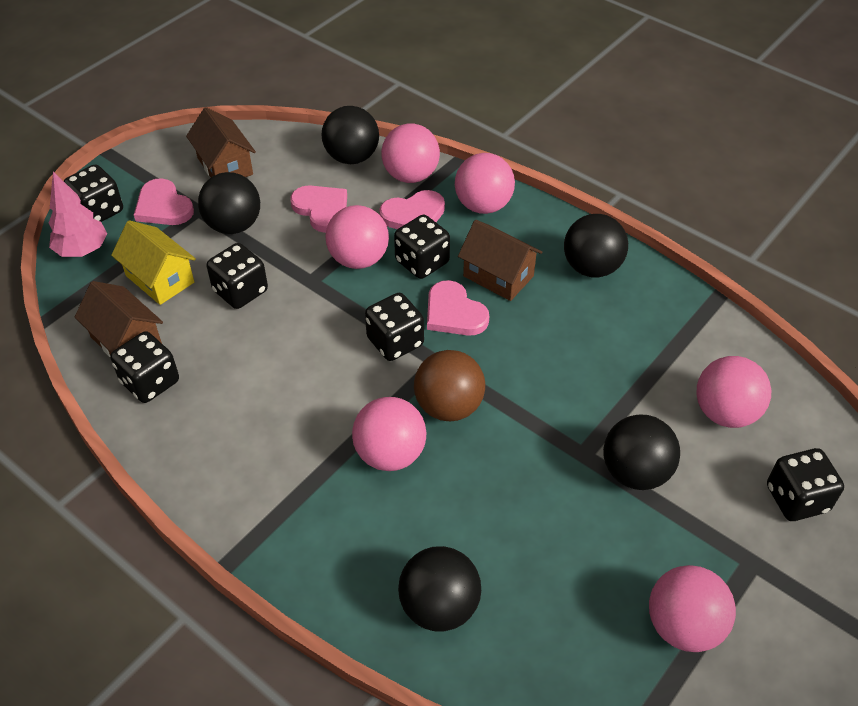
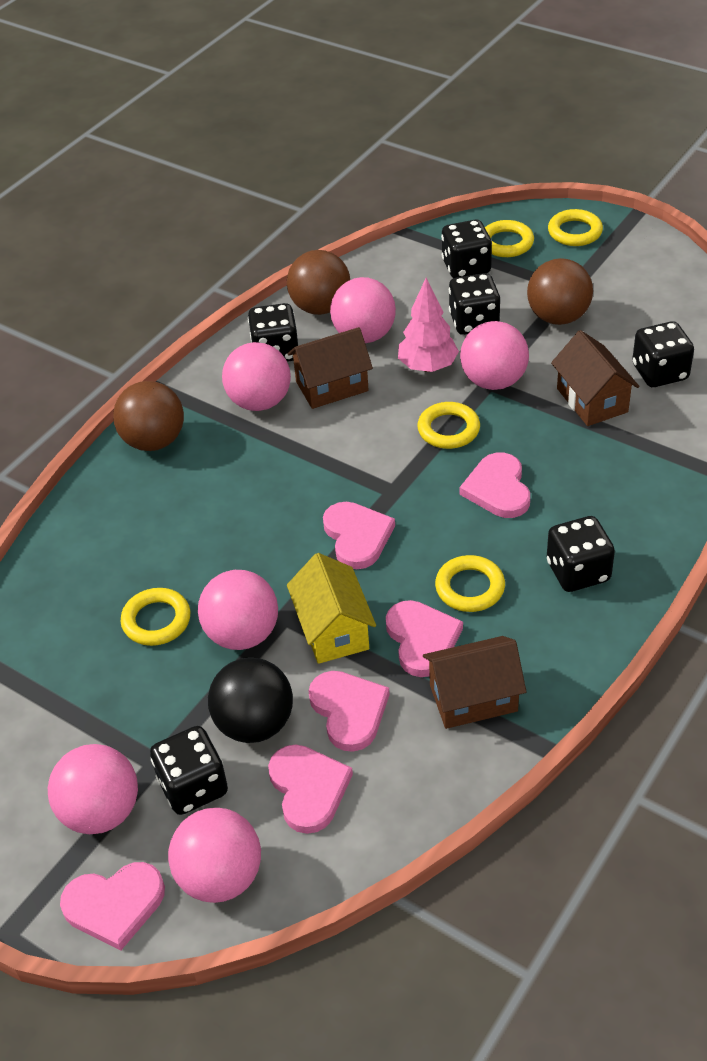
black ball: 5 -> 1
brown ball: 1 -> 3
pink heart: 4 -> 6
yellow ring: 0 -> 5

